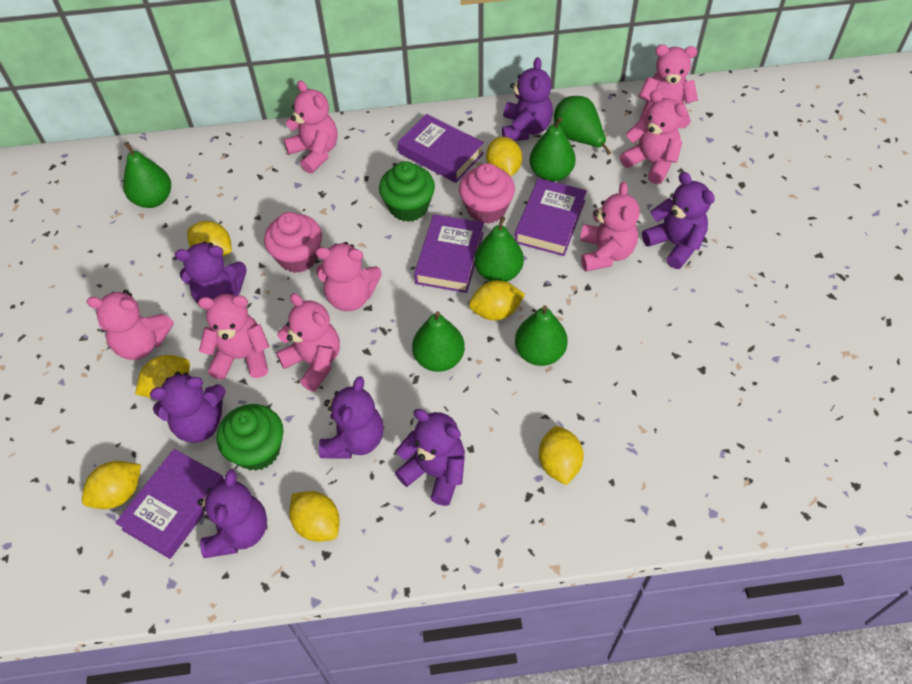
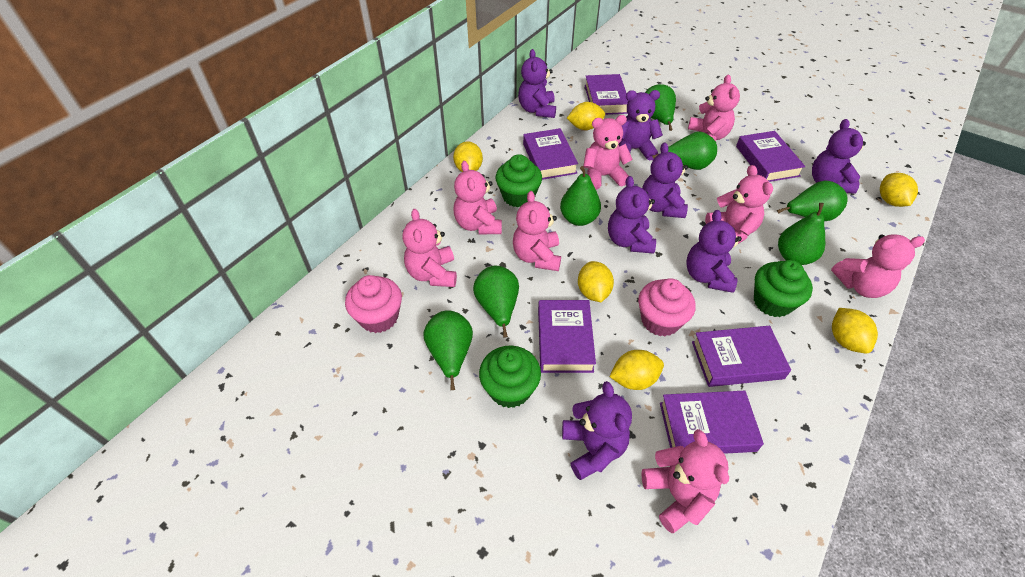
green cupcake: 2 -> 3
green pear: 6 -> 7
purple book: 4 -> 6
yellow lemon: 7 -> 6

